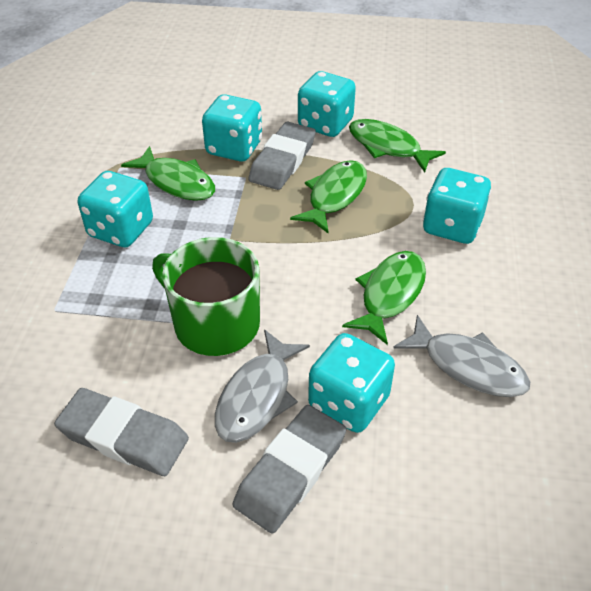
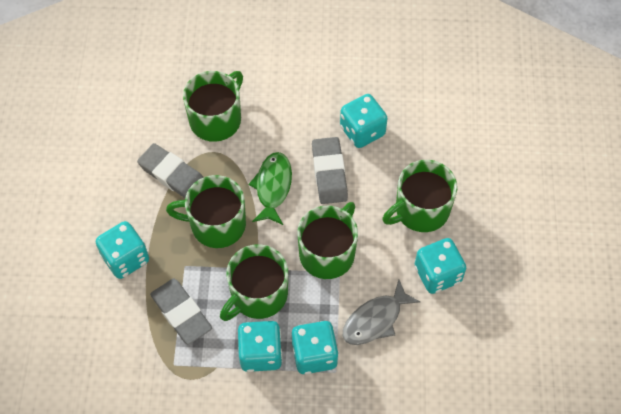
green fish: 4 -> 1
green mug: 1 -> 5
grey fish: 2 -> 1

